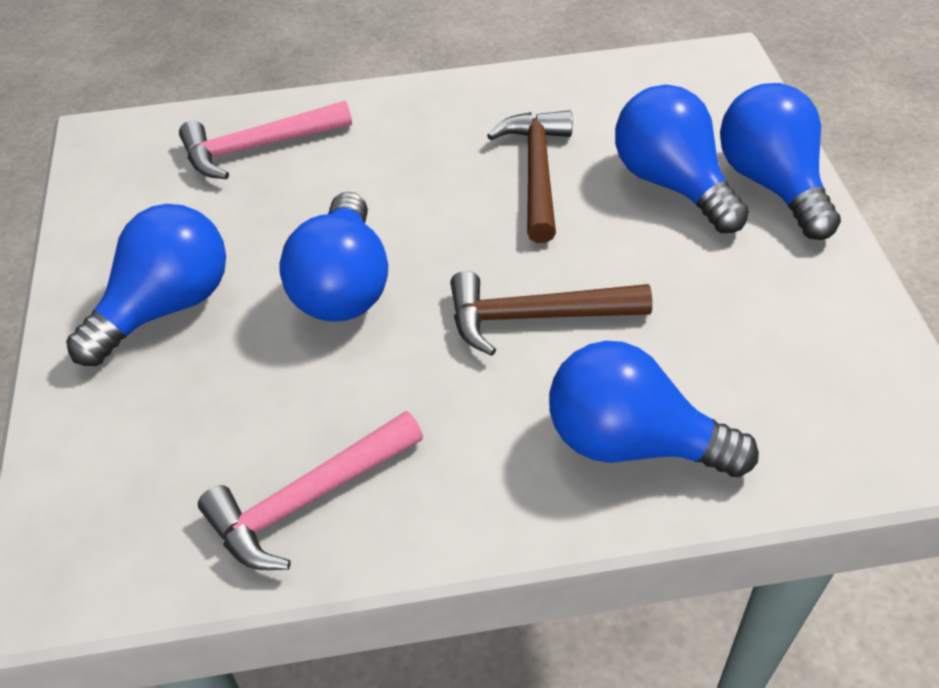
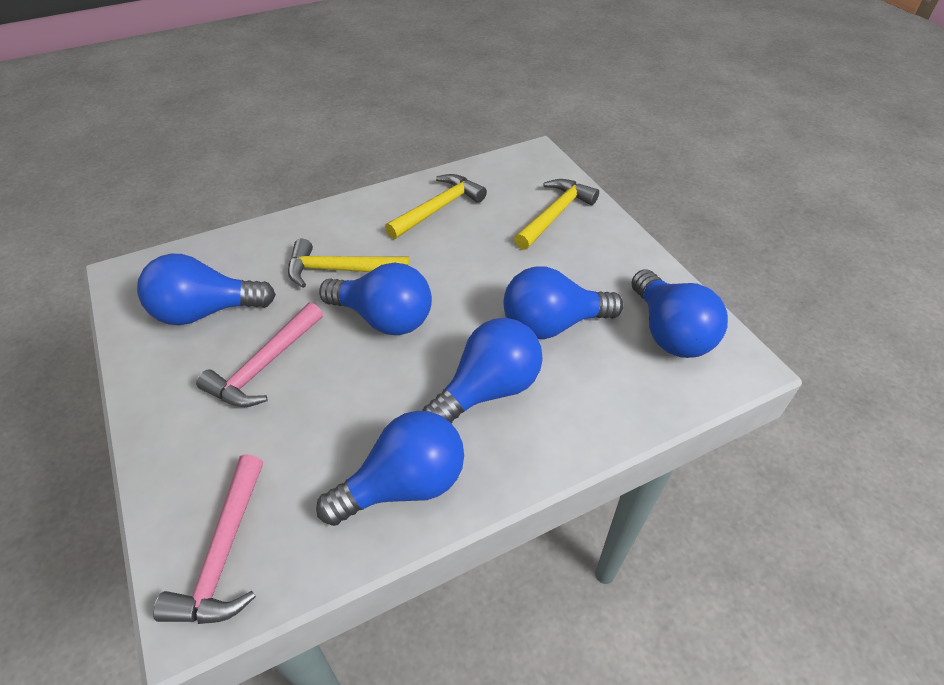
blue light bulb: 5 -> 6
brown hammer: 2 -> 0
yellow hammer: 0 -> 3

